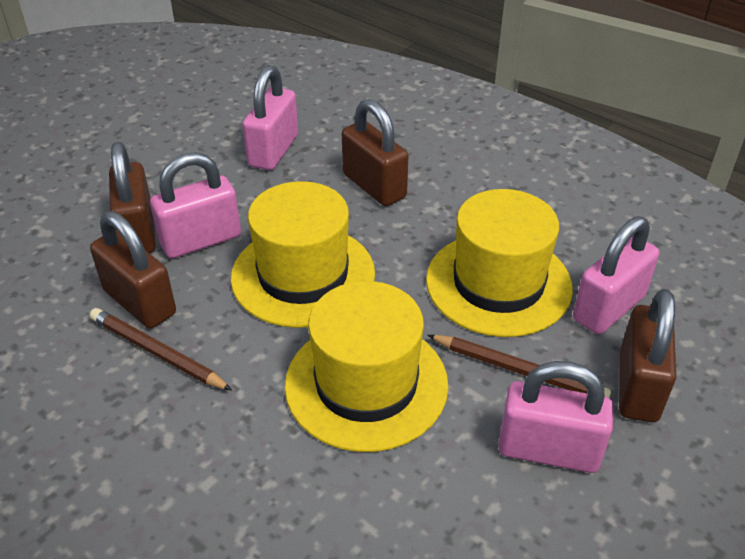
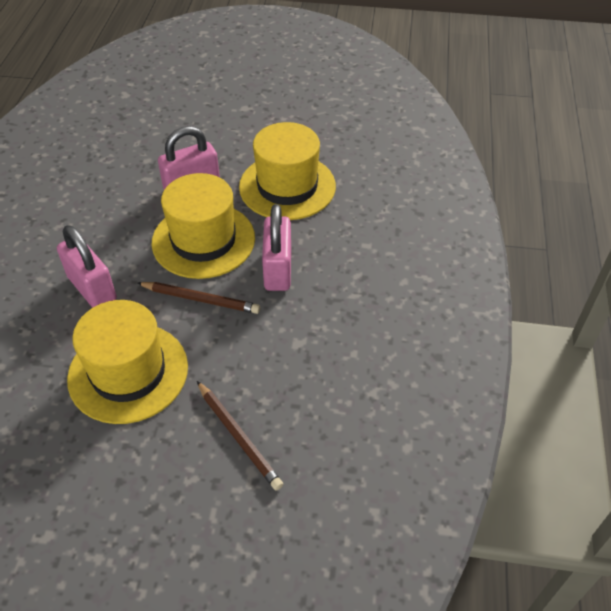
brown padlock: 4 -> 0
pink padlock: 4 -> 3

